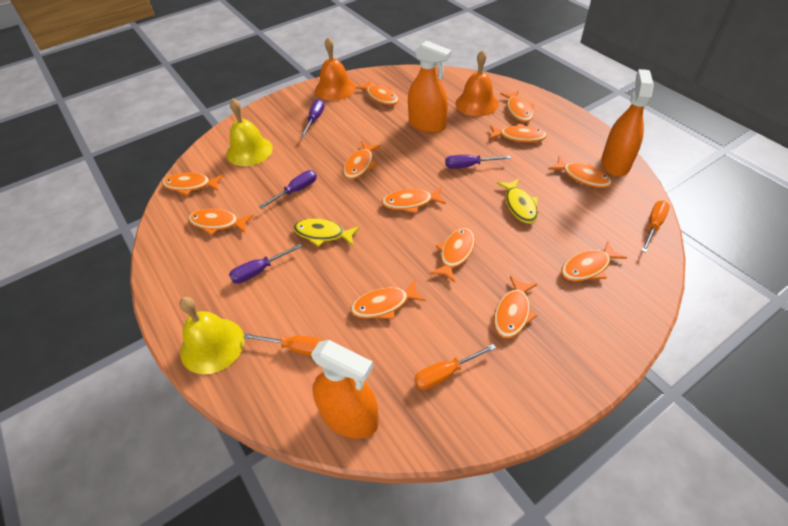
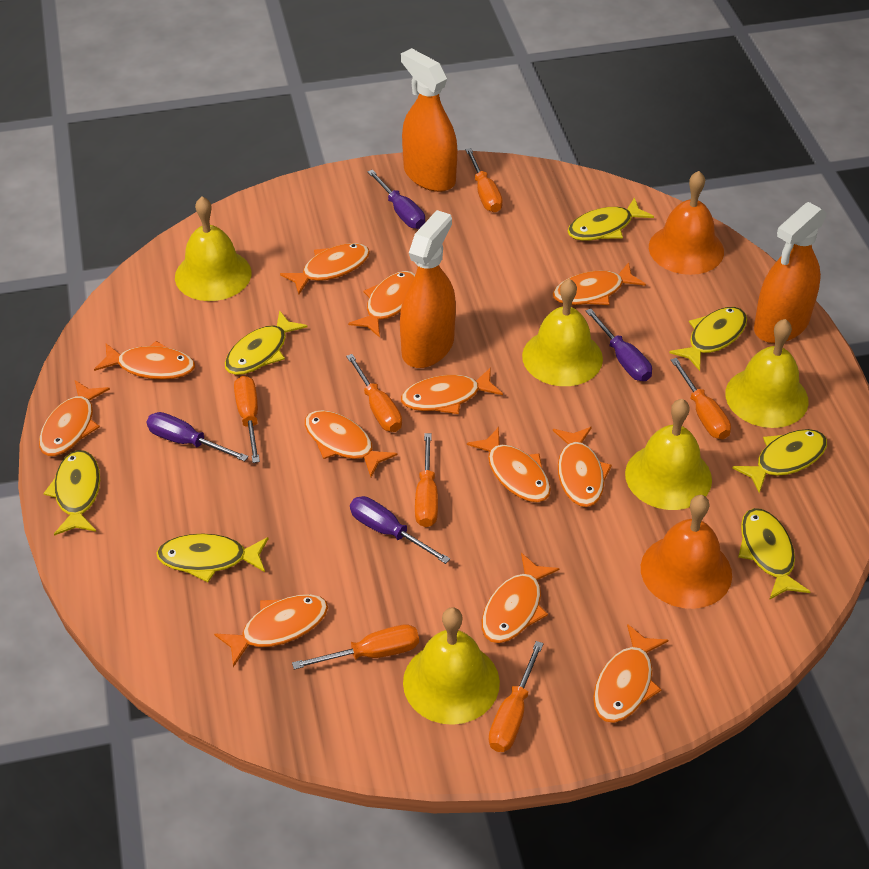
orange screwdriver: 3 -> 7
yellow bell: 2 -> 5
yellow fish: 2 -> 7

